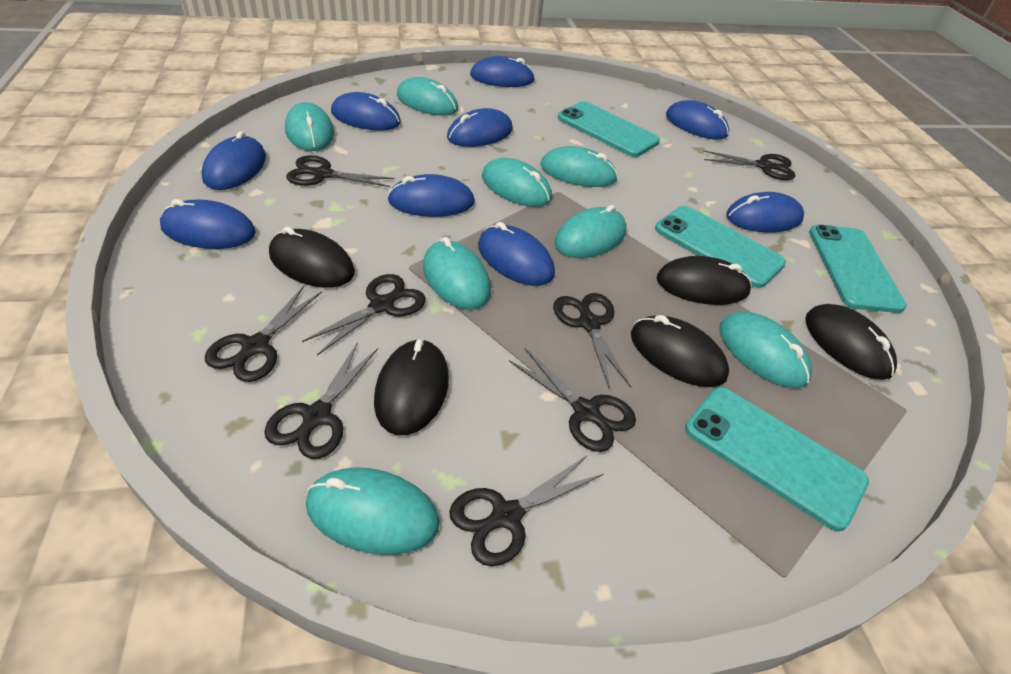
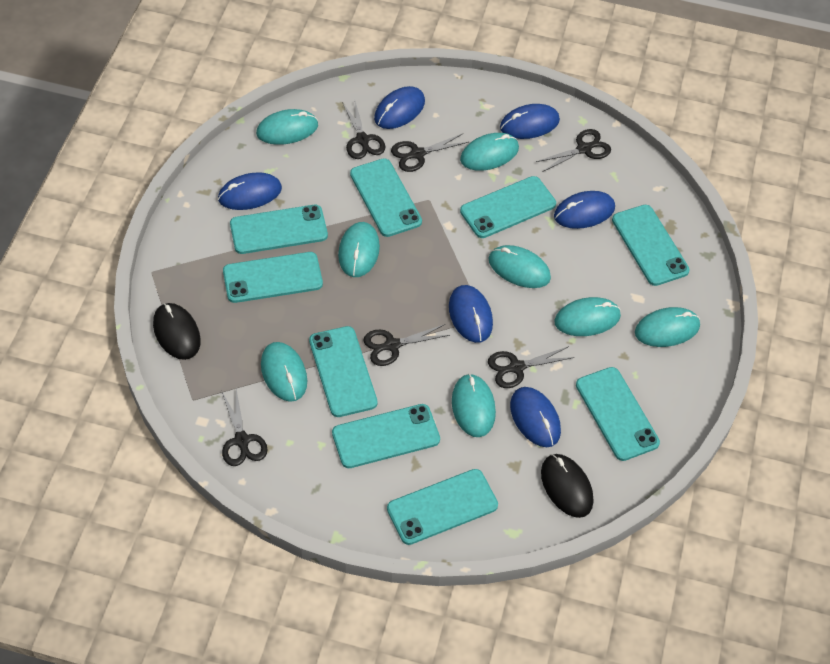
black mouse: 5 -> 2
black scissors: 8 -> 6
blue mouse: 9 -> 6
turquoise phone: 4 -> 9

